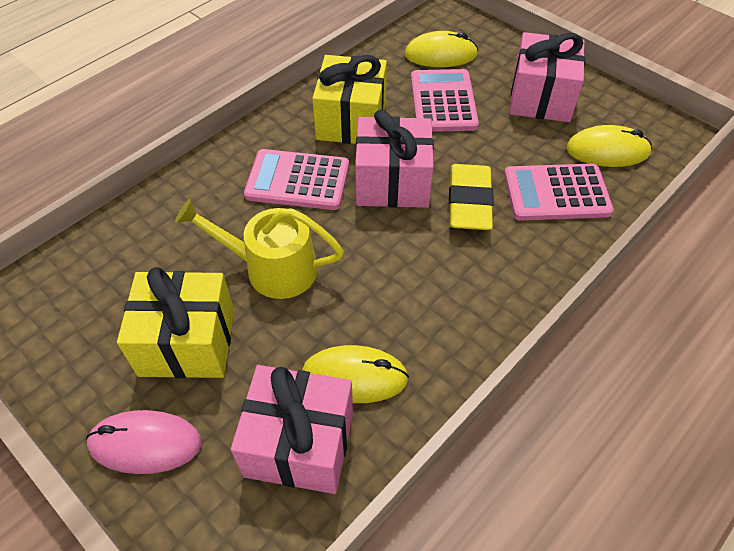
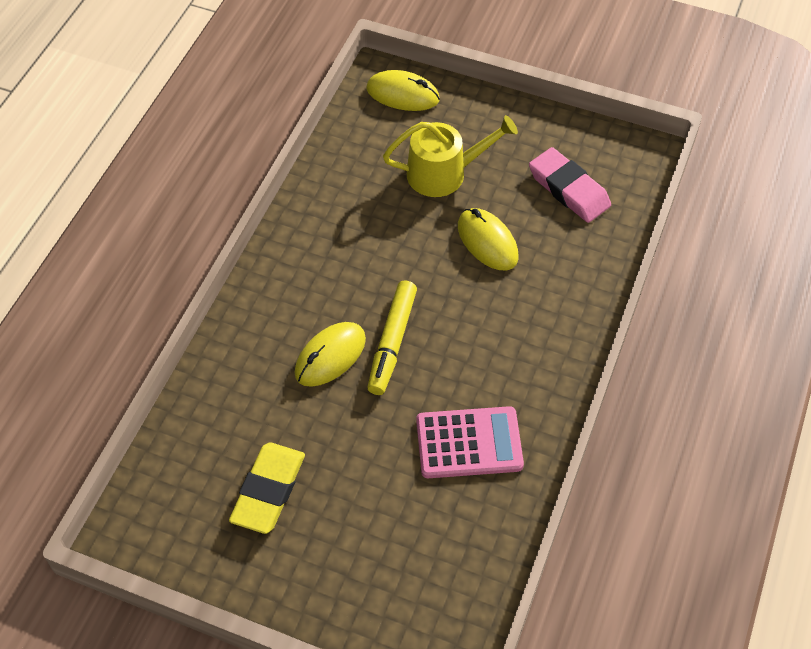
pink calculator: 3 -> 1
pink eraser: 0 -> 1
pink gift: 3 -> 0
pink mouse: 1 -> 0
yellow gift: 2 -> 0
yellow marker: 0 -> 1

